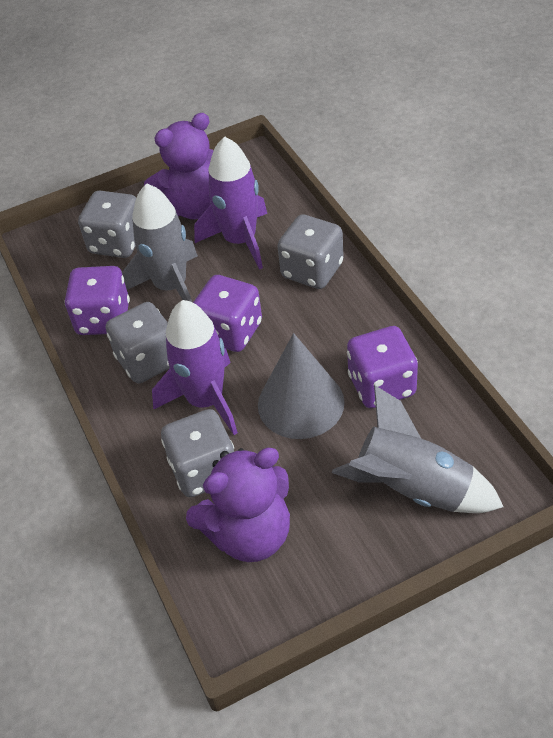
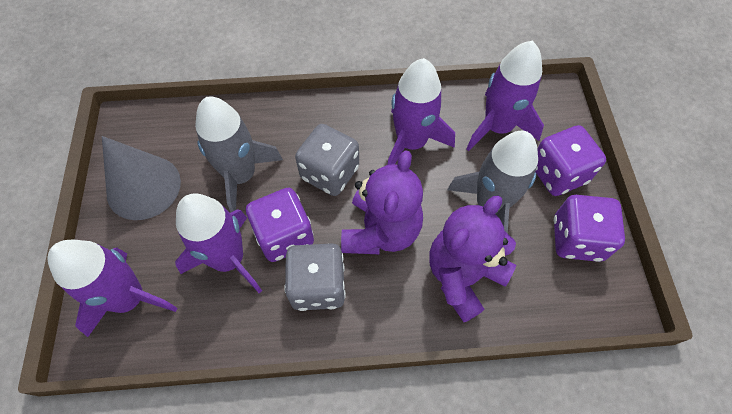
grey dice: 4 -> 2
purple rocket: 2 -> 4

